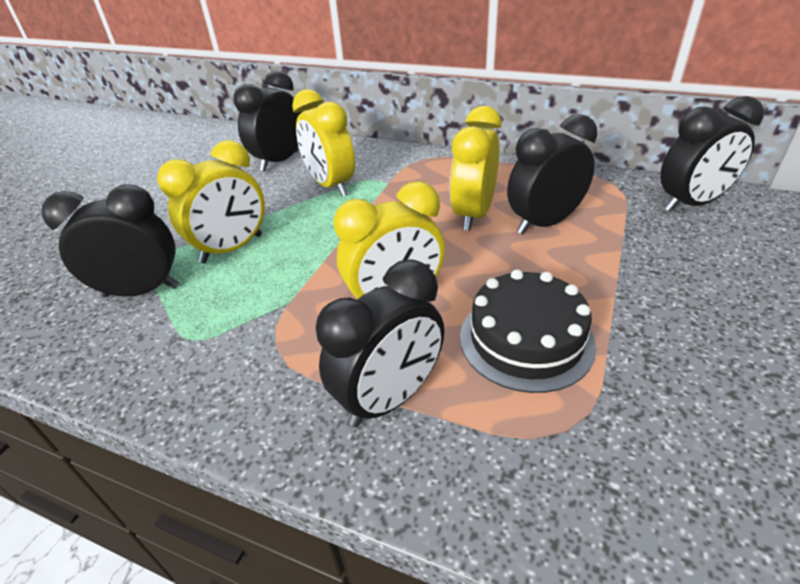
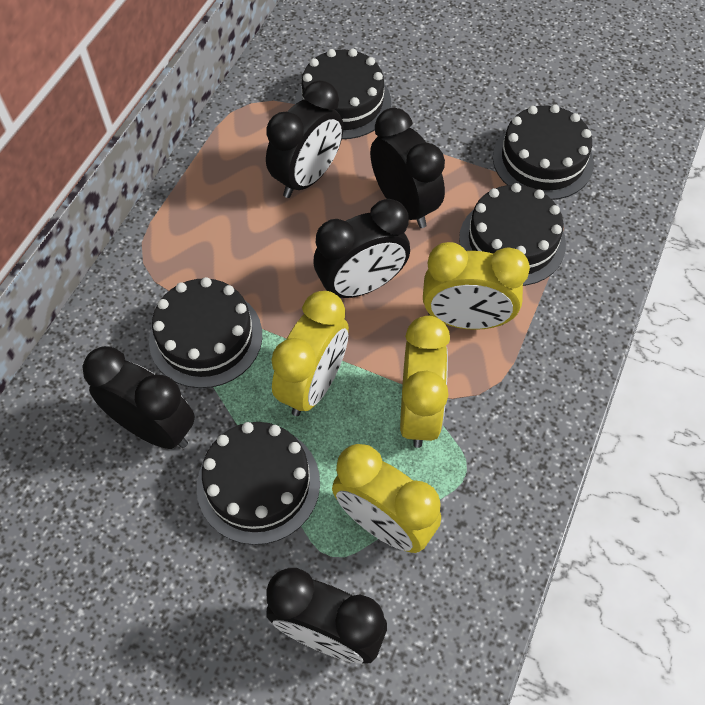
black cake: 1 -> 5

